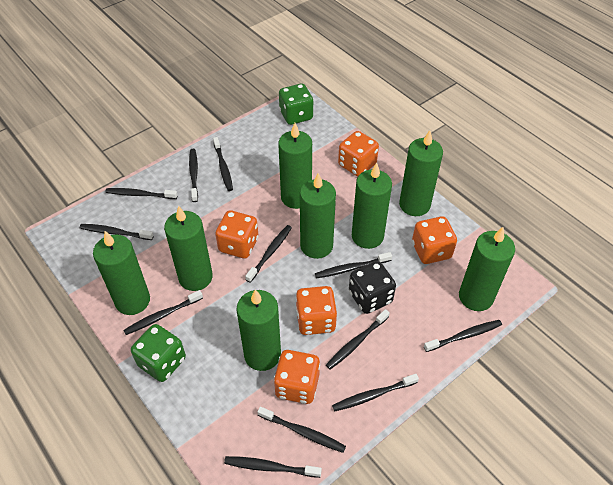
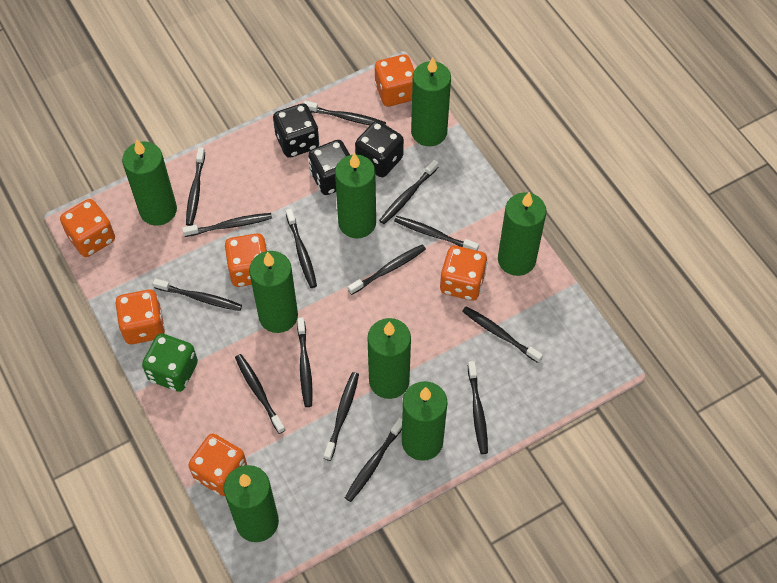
black dice: 1 -> 3
black toothbrush: 12 -> 14
green dice: 2 -> 1
orange dice: 5 -> 6

